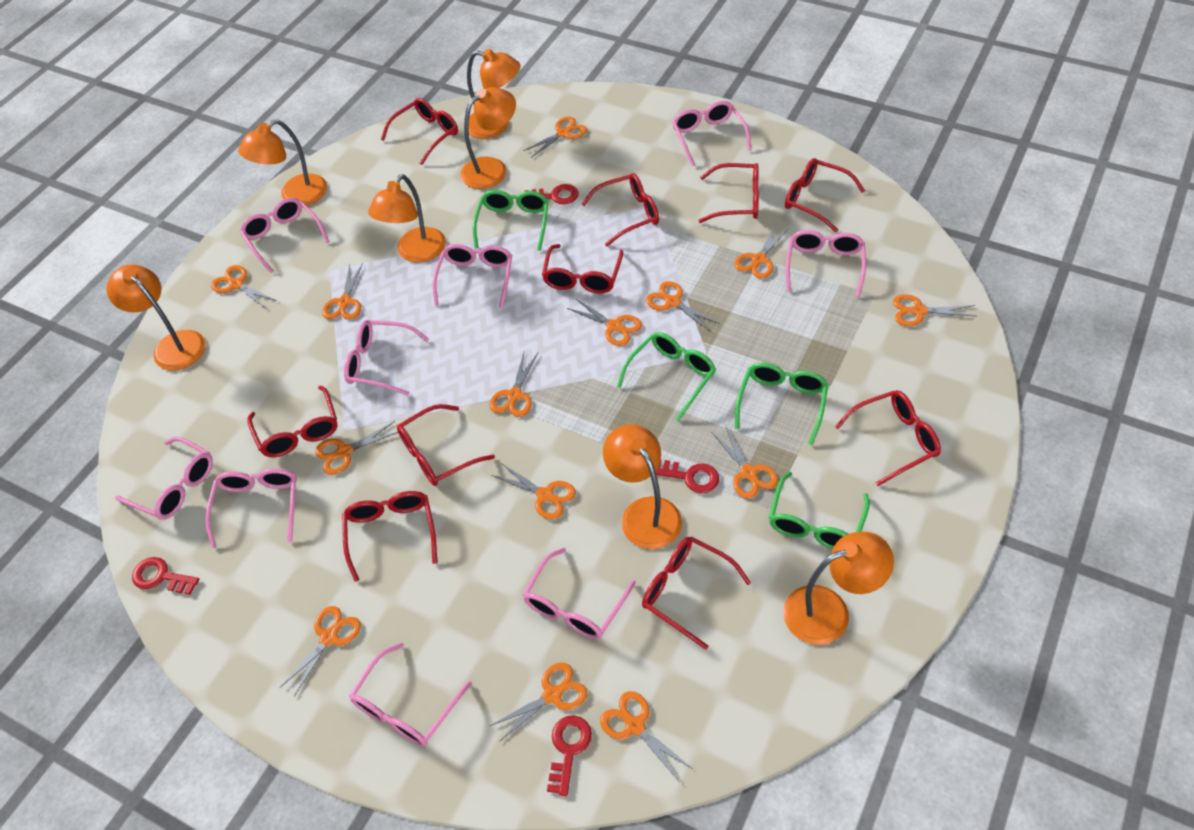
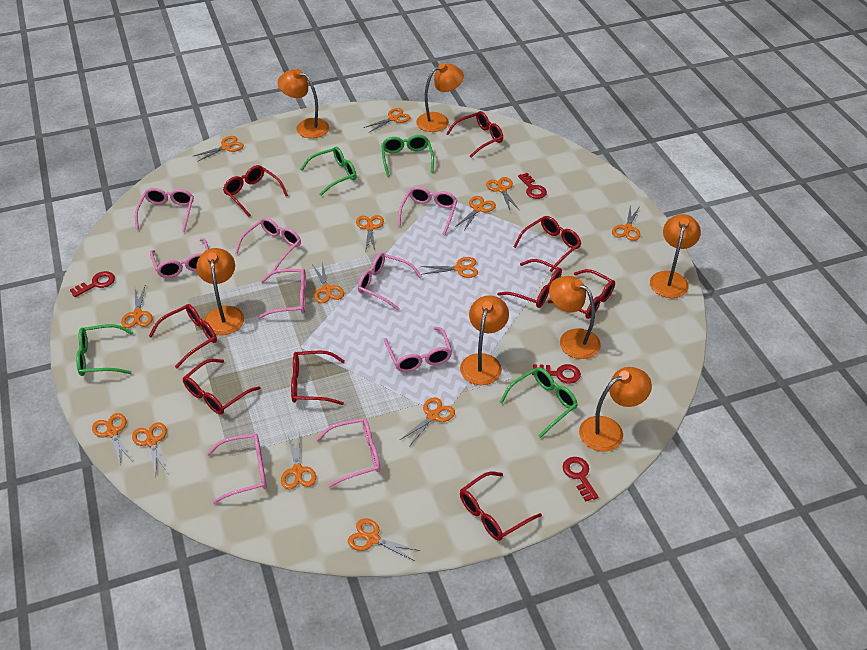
red glasses: 10 -> 9

